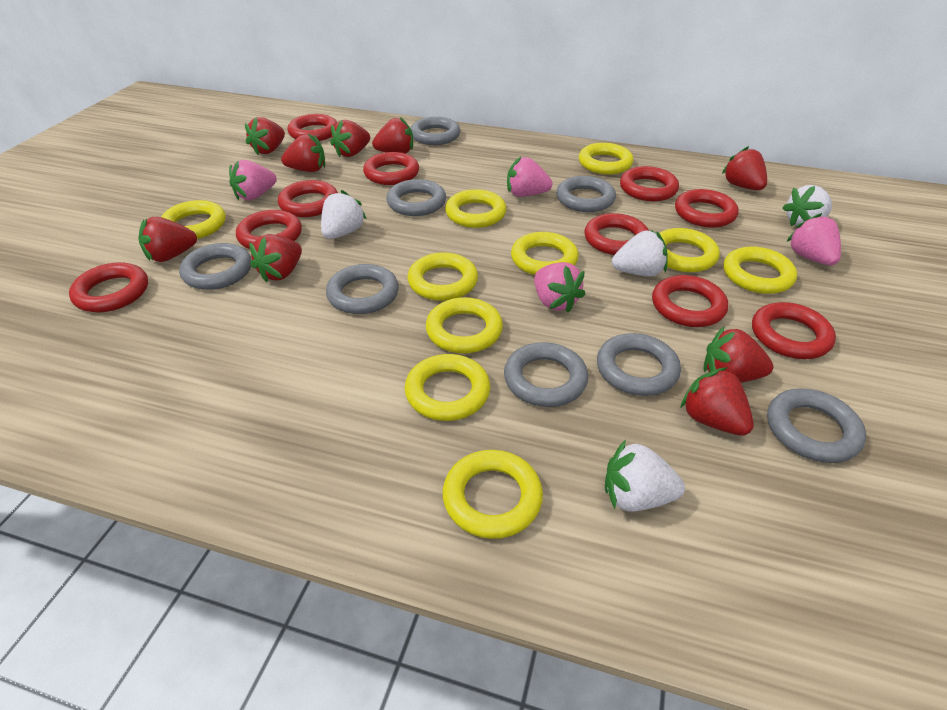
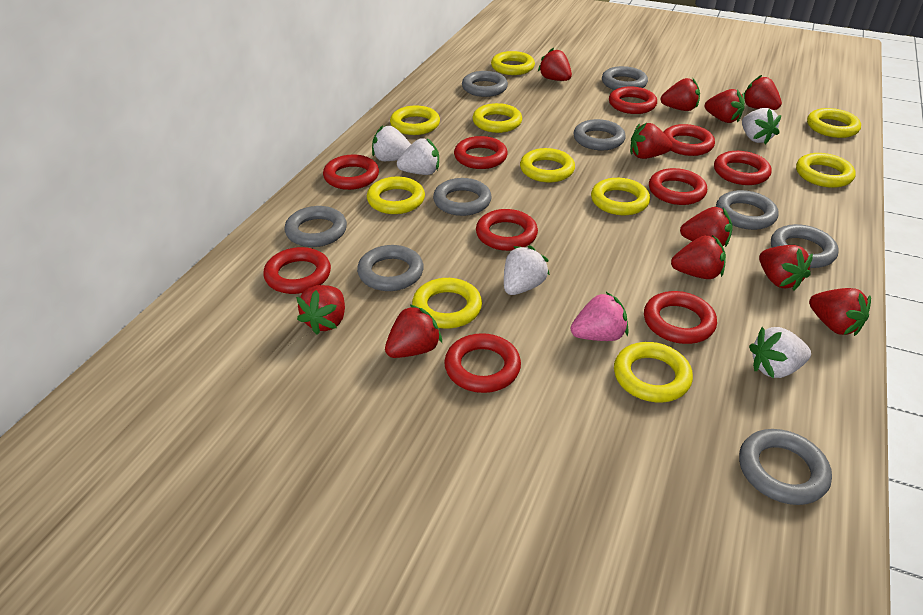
grey ring: 8 -> 9
pink strawberry: 4 -> 1
red strawberry: 9 -> 11
white strawberry: 4 -> 5

